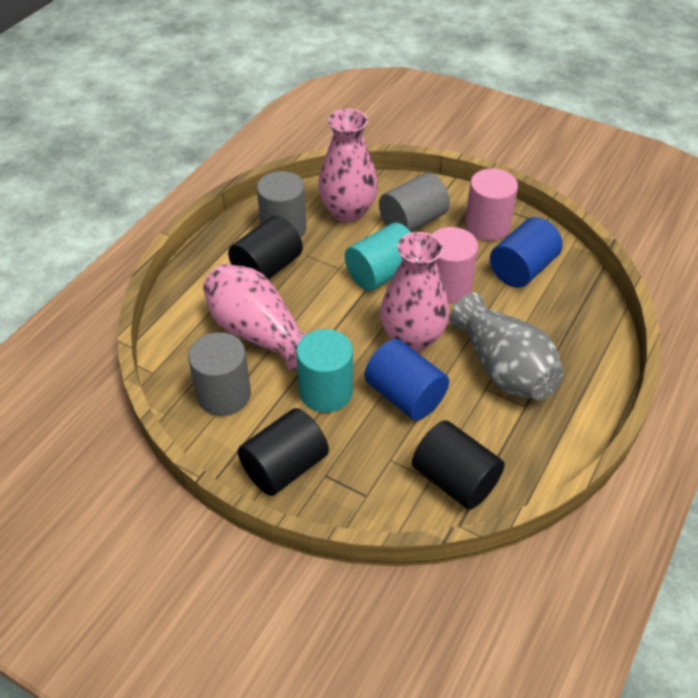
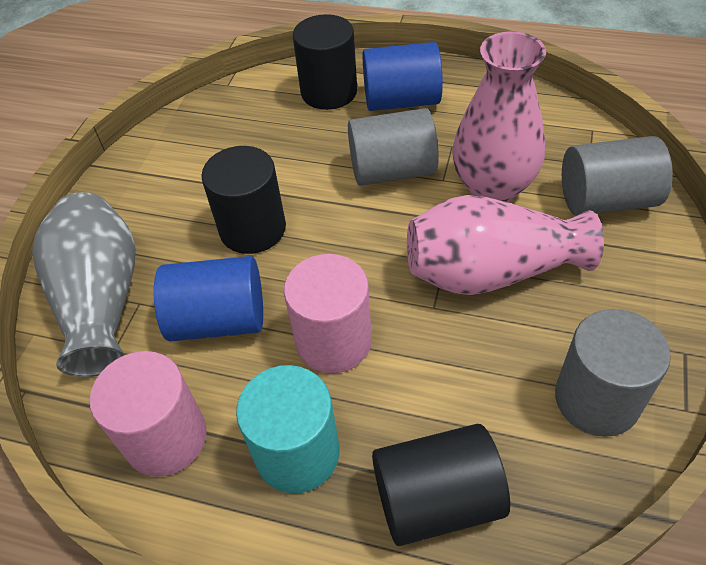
pink vase: 3 -> 2
turquoise cylinder: 2 -> 1

